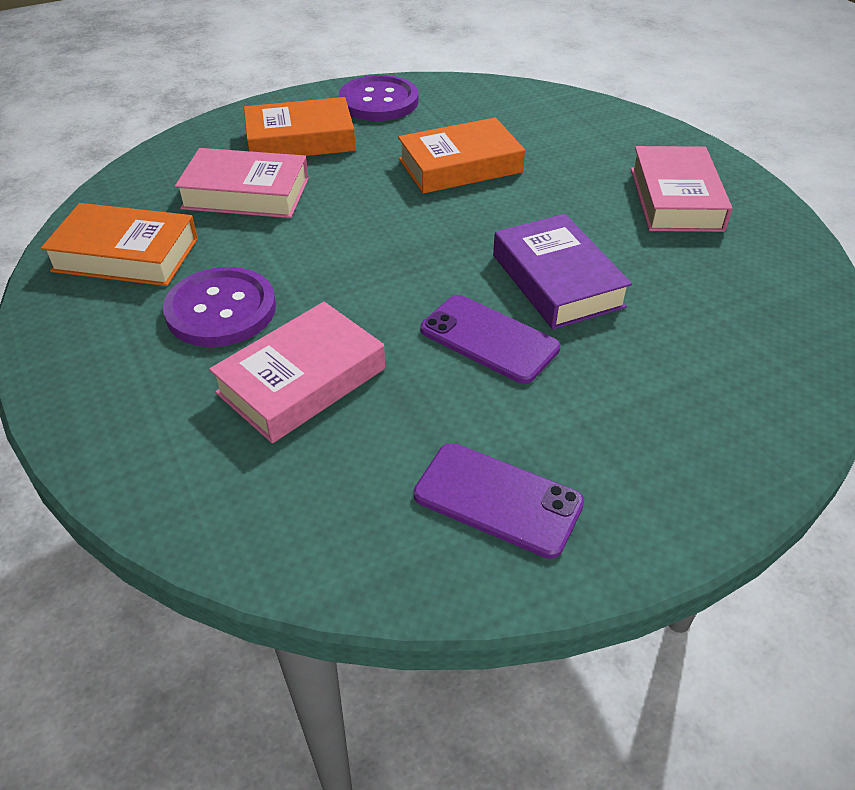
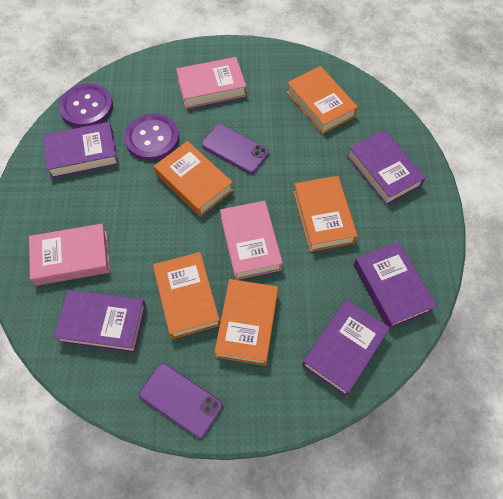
orange book: 3 -> 5
purple book: 1 -> 5

